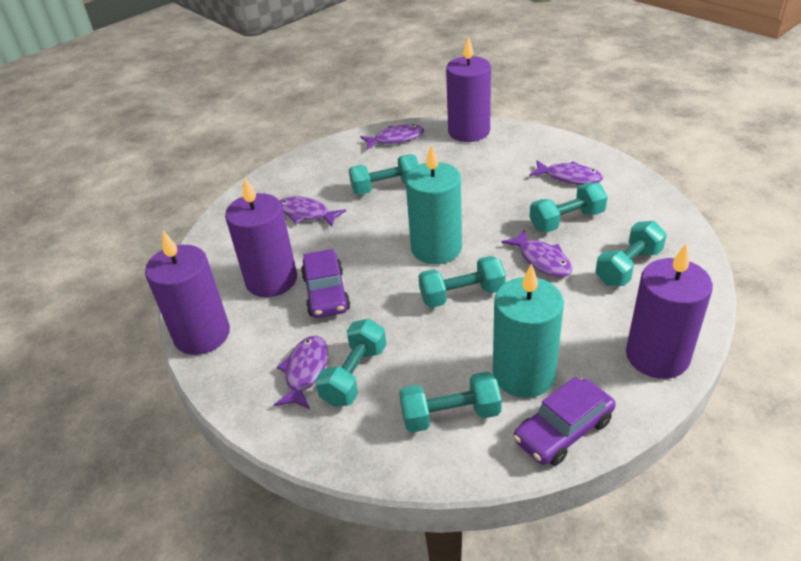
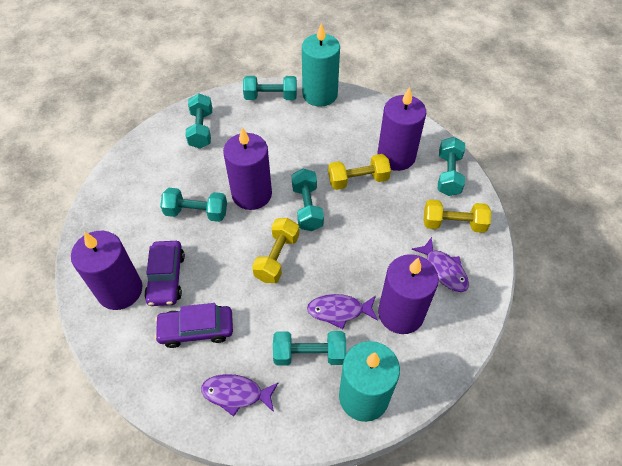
purple fish: 5 -> 3
yellow dumbbell: 0 -> 3

